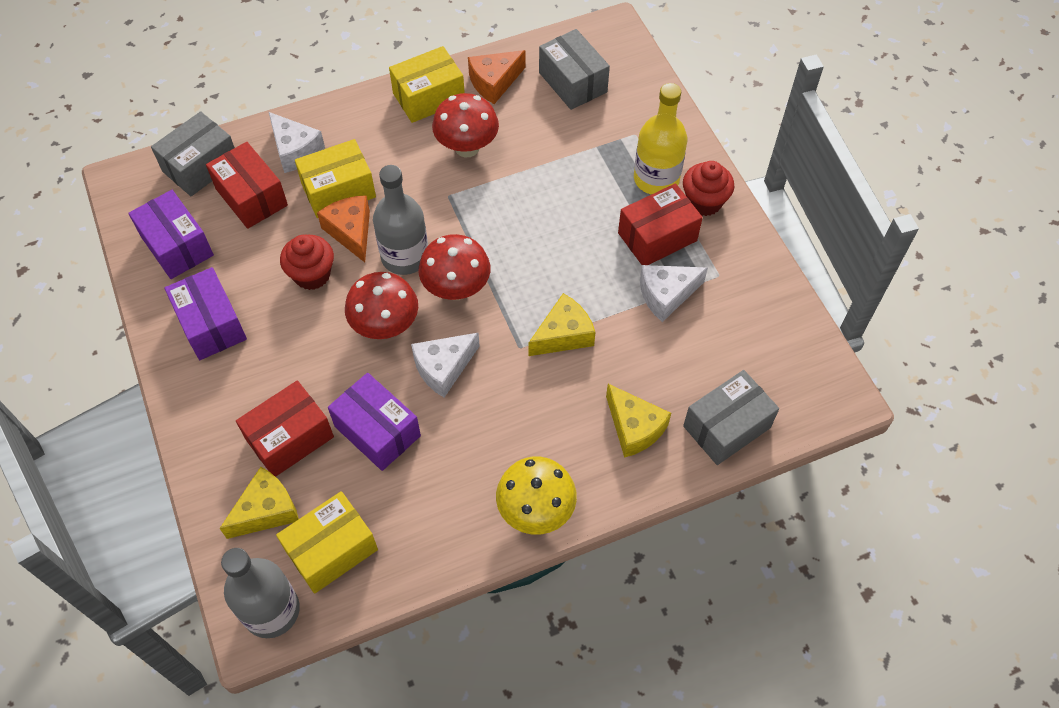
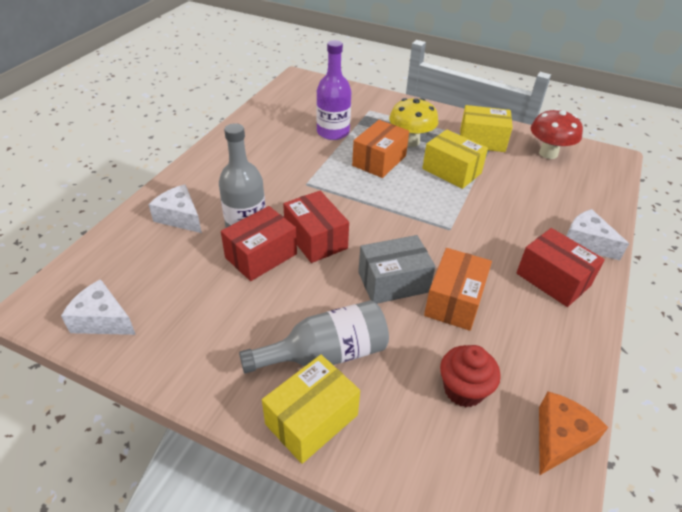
grey box: 3 -> 1
orange box: 0 -> 2
orange cheese: 2 -> 1
purple bottle: 0 -> 1
purple box: 3 -> 0
red cupcake: 2 -> 1
red mushroom: 3 -> 1
yellow bottle: 1 -> 0
yellow cheese: 3 -> 0

